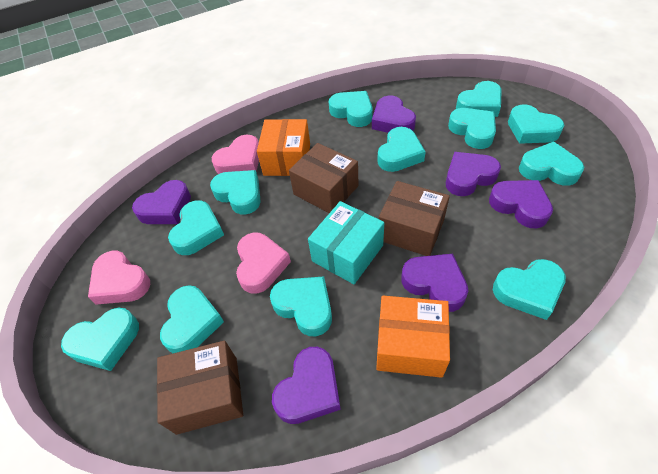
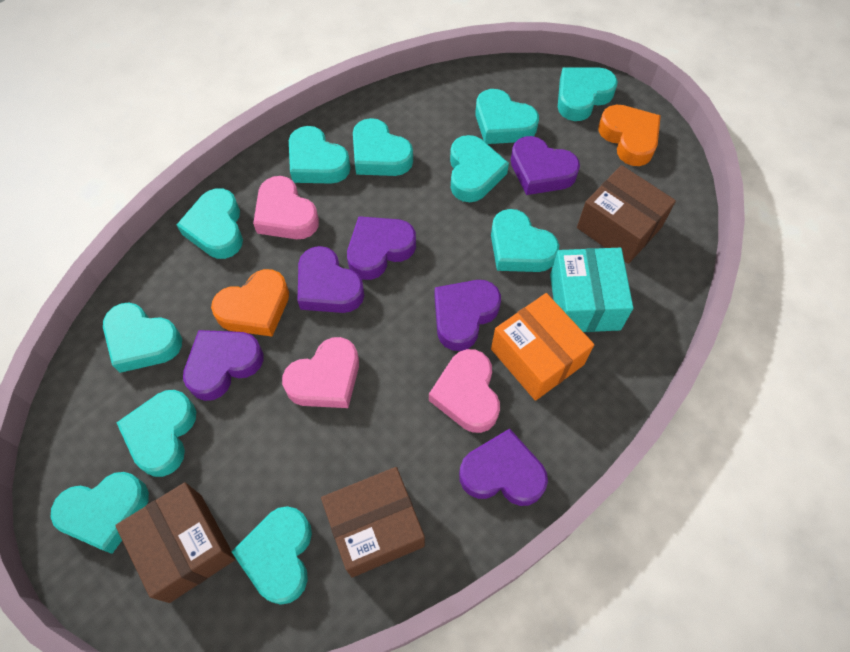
orange box: 2 -> 1
orange heart: 0 -> 2
turquoise heart: 12 -> 11

